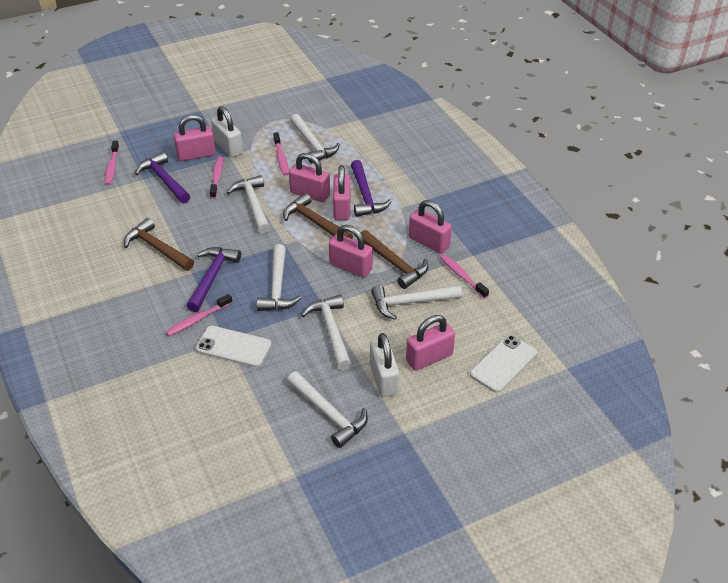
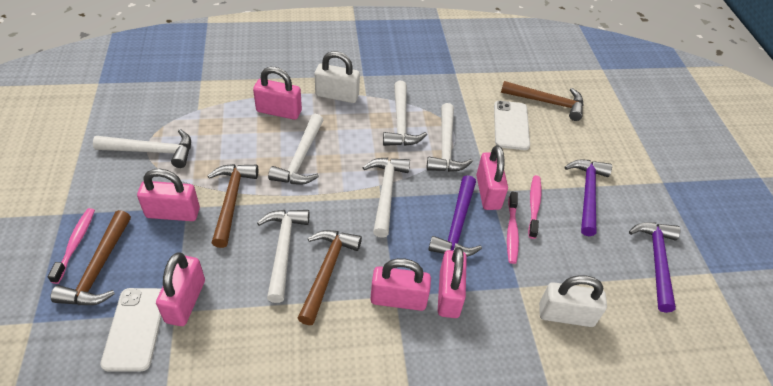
brown hammer: 3 -> 4
pink toothbrush: 5 -> 3

